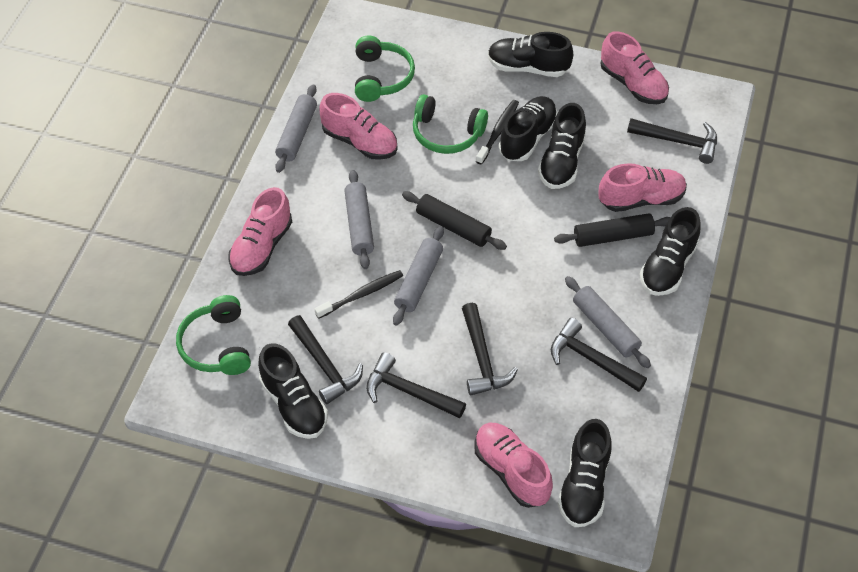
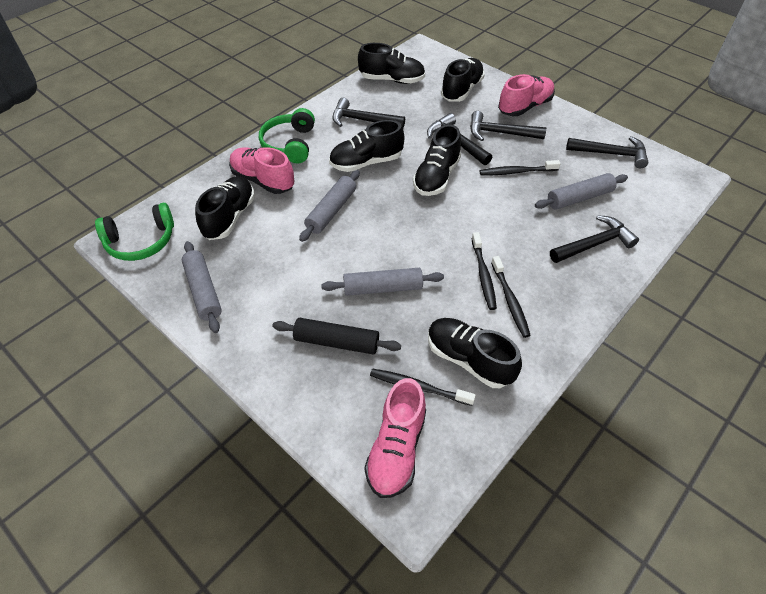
black rolling pin: 2 -> 1
black toothbrush: 2 -> 4
green headphones: 3 -> 2
pink shoe: 5 -> 3

